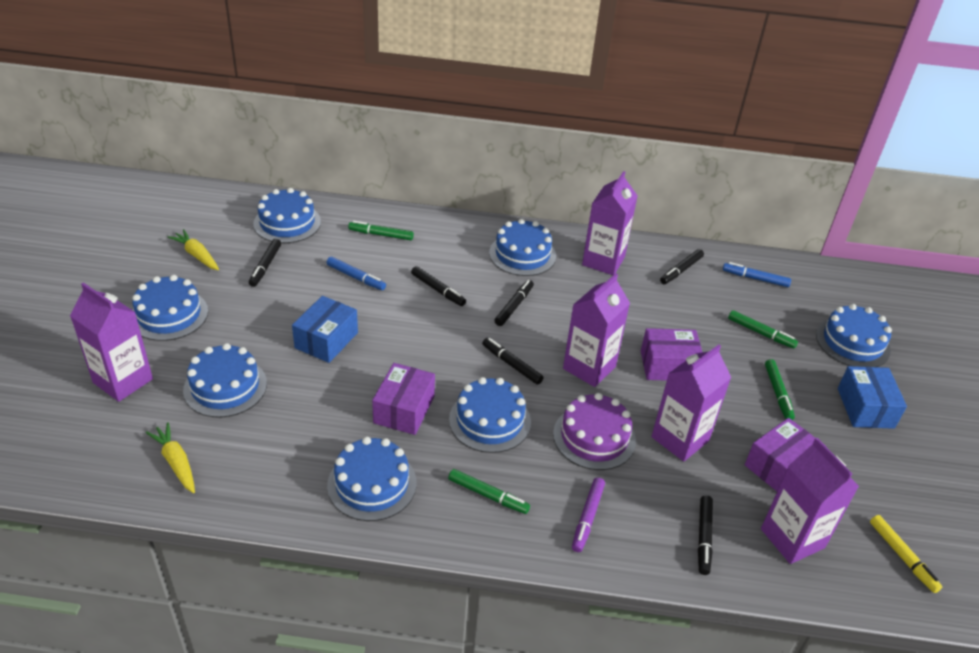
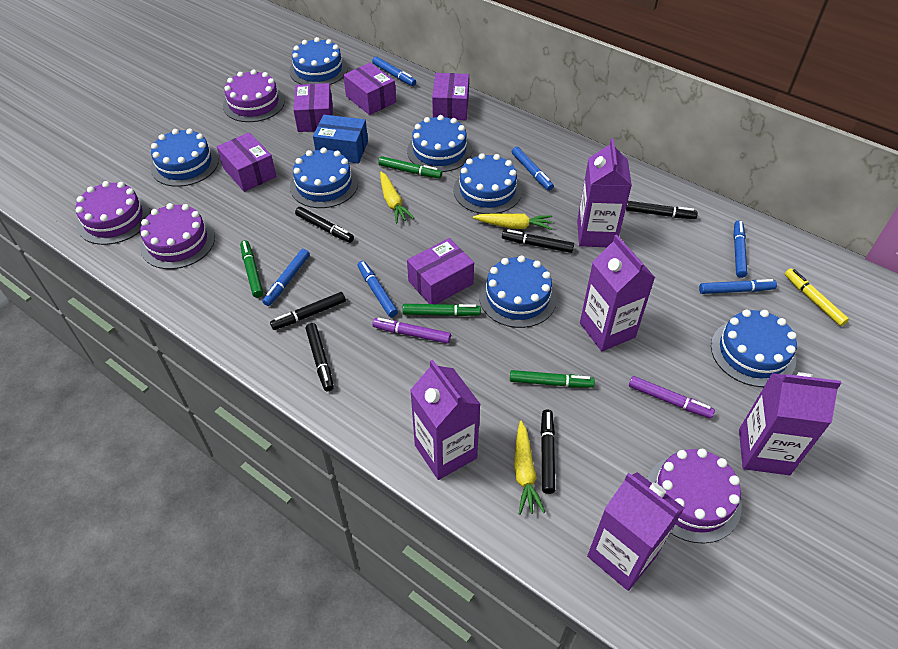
blue box: 2 -> 1
blue marker: 2 -> 6
purple box: 3 -> 5
purple cake: 1 -> 4
purple marker: 1 -> 2
yellow carrot: 2 -> 3

